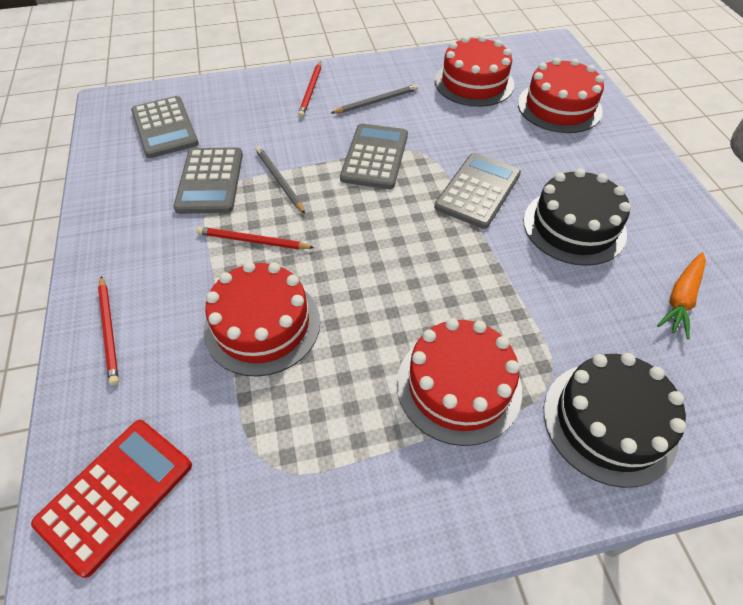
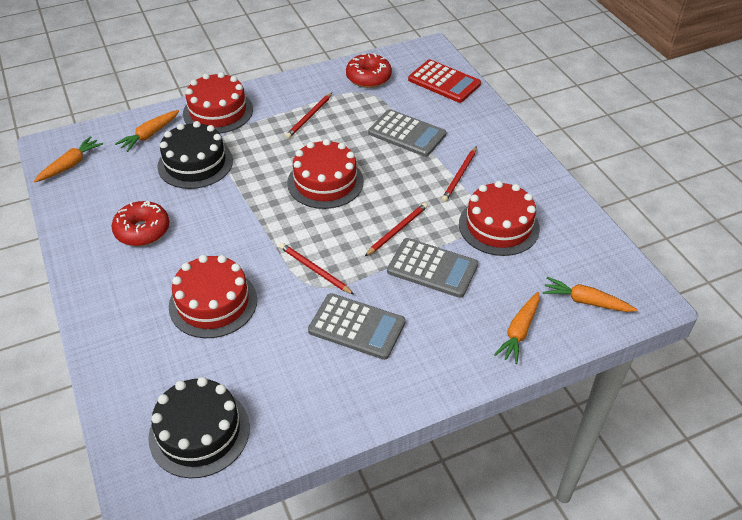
grey calculator: 4 -> 3
grey pencil: 2 -> 0
orange carrot: 1 -> 4
red donut: 0 -> 2
red pencil: 3 -> 4

